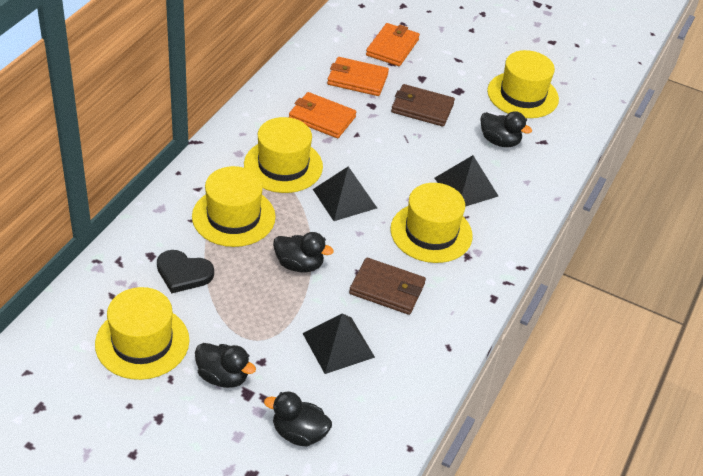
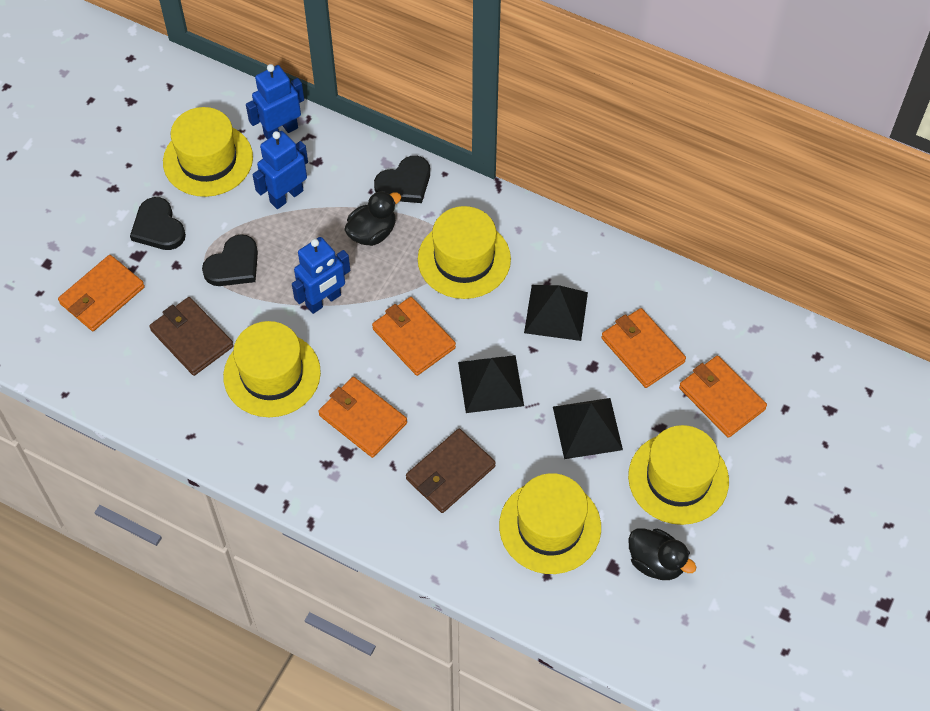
black duck: 4 -> 2
black heart: 1 -> 3
blue robot: 0 -> 3
orange wallet: 3 -> 5

